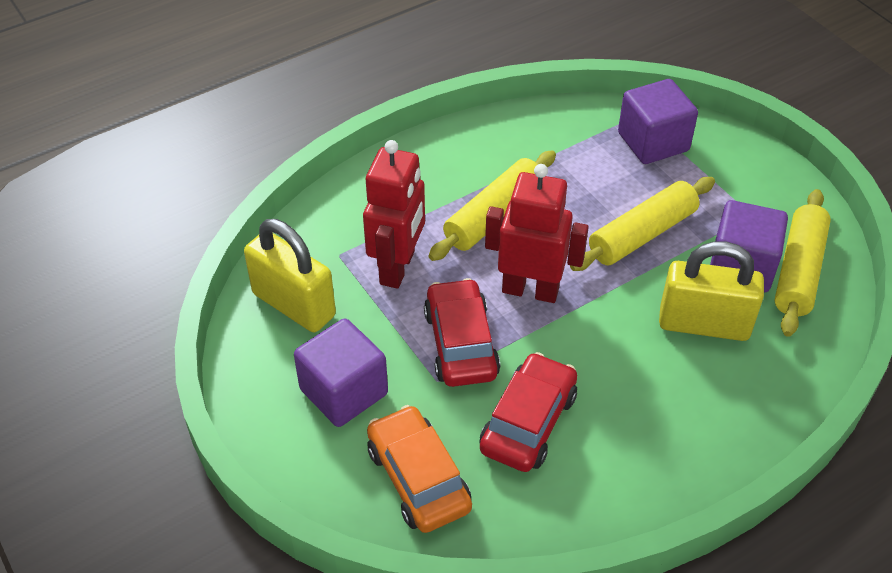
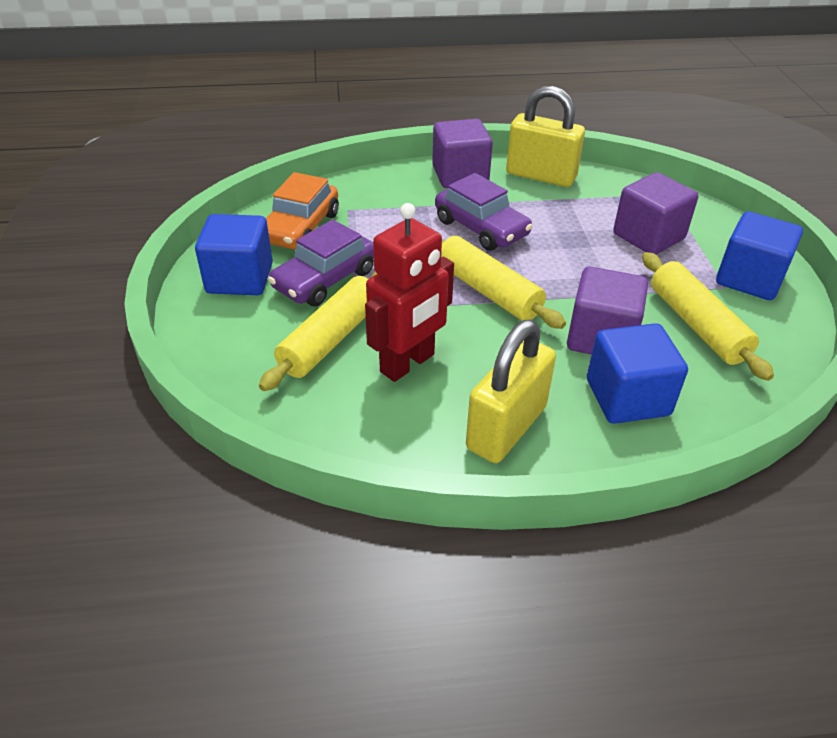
blue cube: 0 -> 3
purple car: 0 -> 2
red car: 2 -> 0
red robot: 2 -> 1

